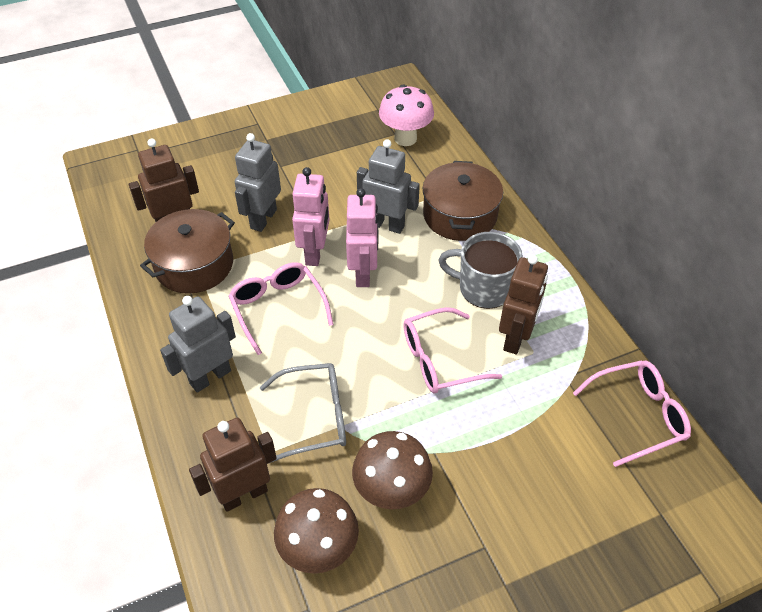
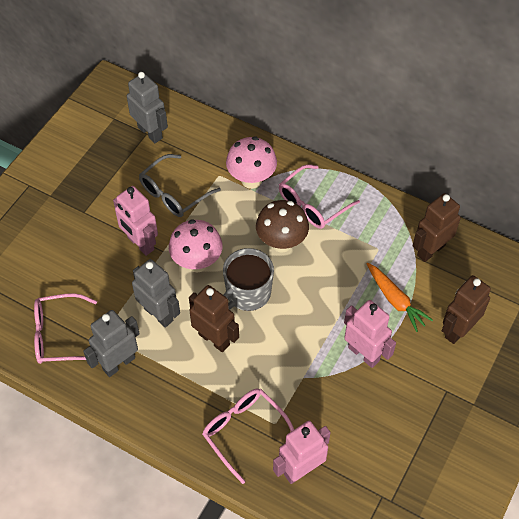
brown mushroom: 2 -> 1
brown pot: 2 -> 0
orange carrot: 0 -> 1
pink mushroom: 1 -> 2
pink robot: 2 -> 3

